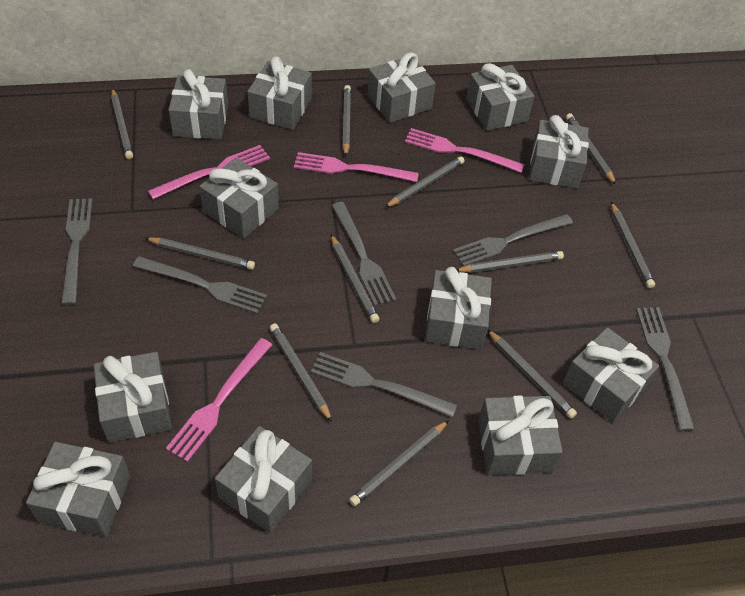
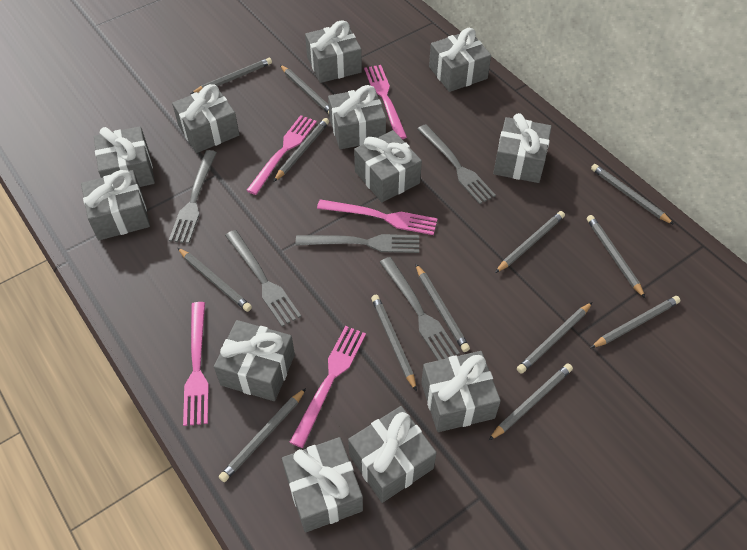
grey fork: 6 -> 5
grey pencil: 11 -> 13
pink fork: 4 -> 5

